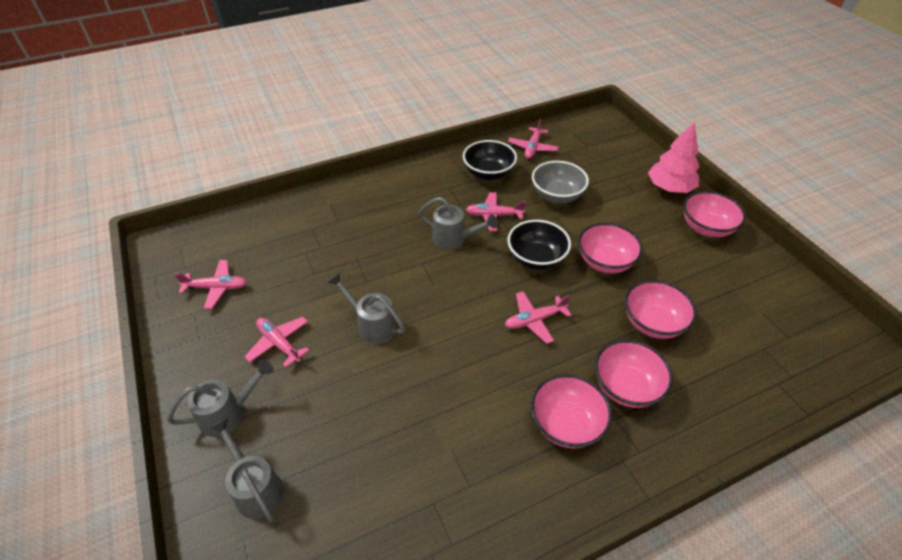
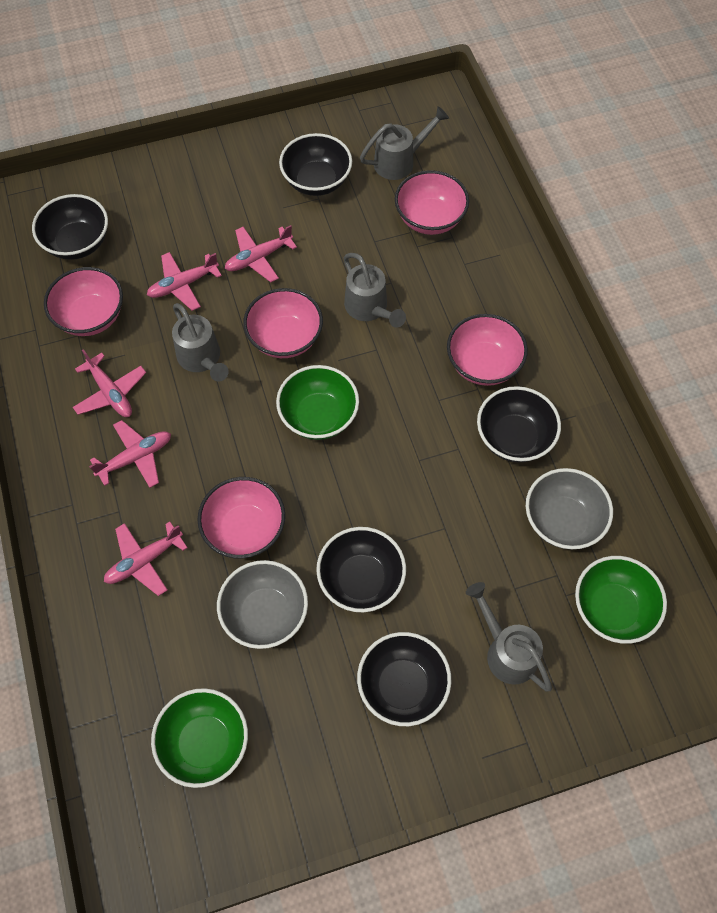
black bowl: 2 -> 5
green bowl: 0 -> 3
grey bowl: 1 -> 2
pink tree: 1 -> 0

